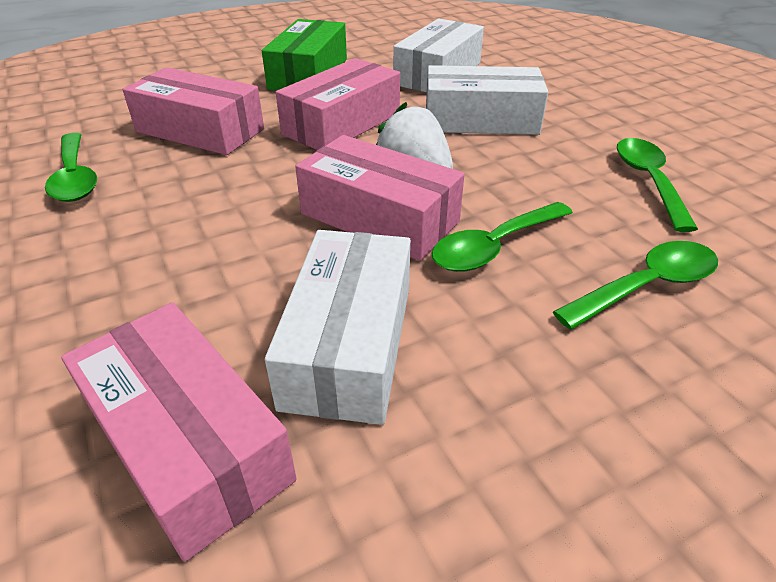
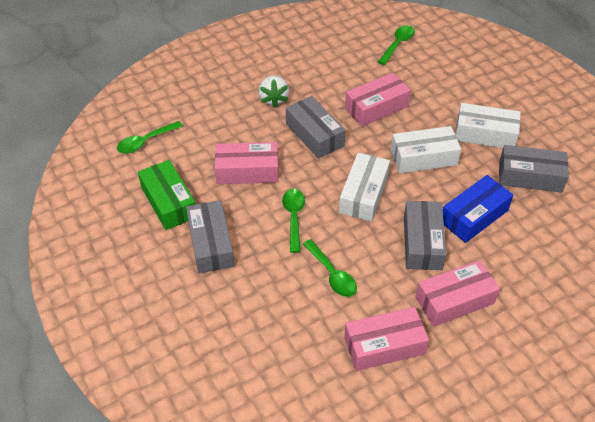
blue box: 0 -> 1
grey box: 0 -> 4

